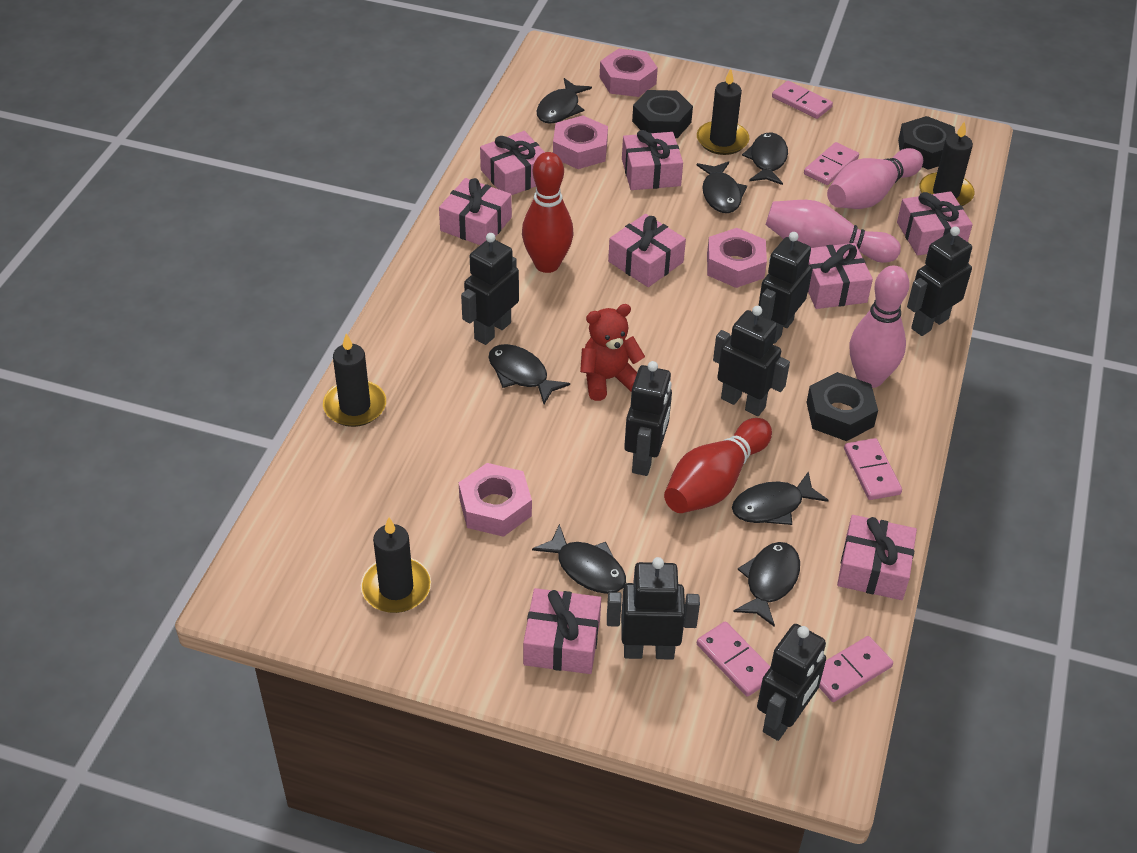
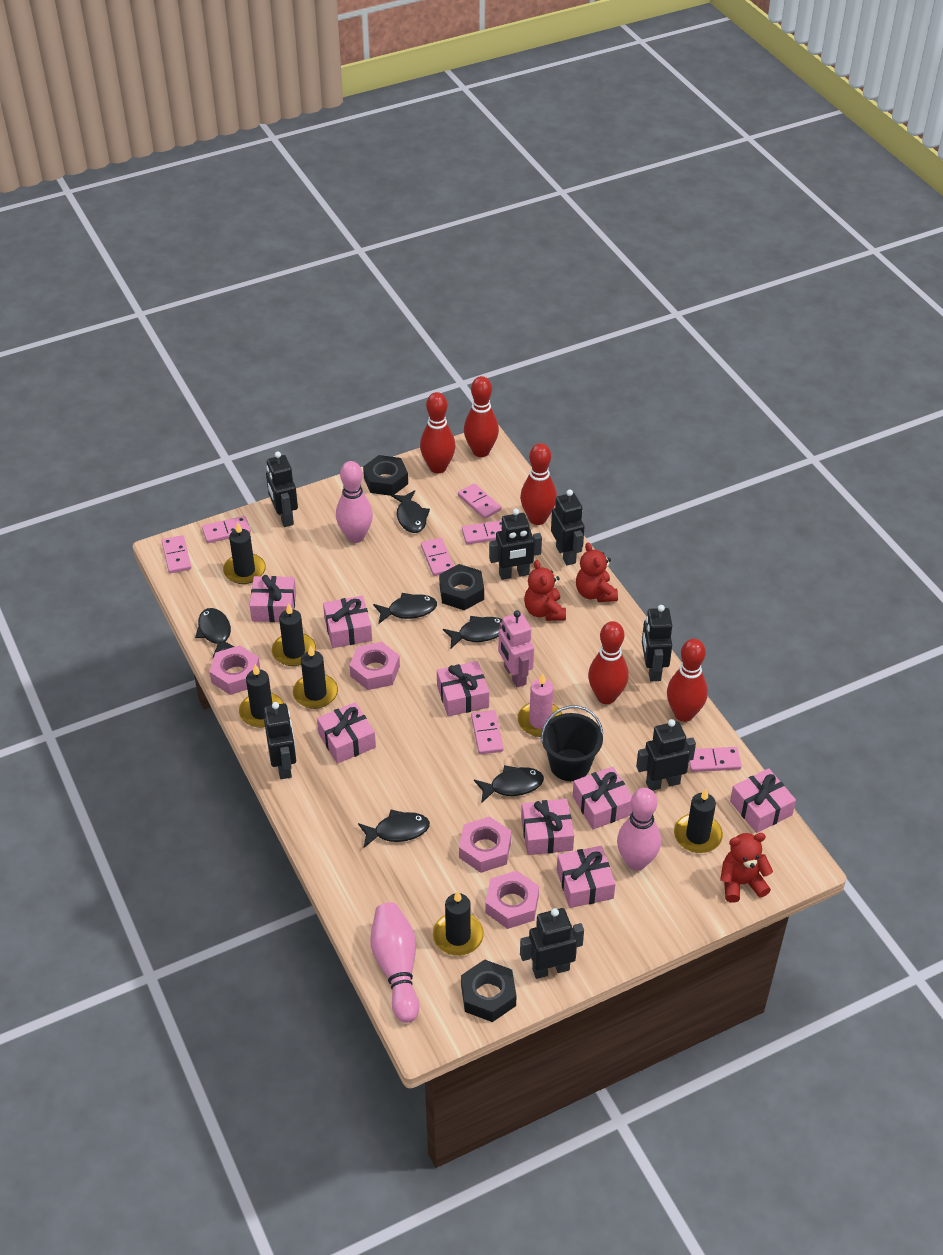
black bucket: 0 -> 1
black candle: 4 -> 6
black fish: 7 -> 6
pink candle: 0 -> 1
pink domino: 5 -> 7
pink robot: 0 -> 1
red bowling pin: 2 -> 5
red teddy bear: 1 -> 3

